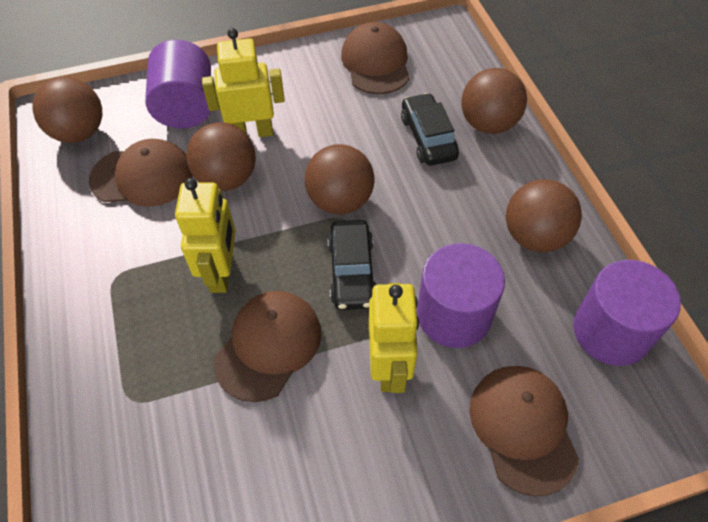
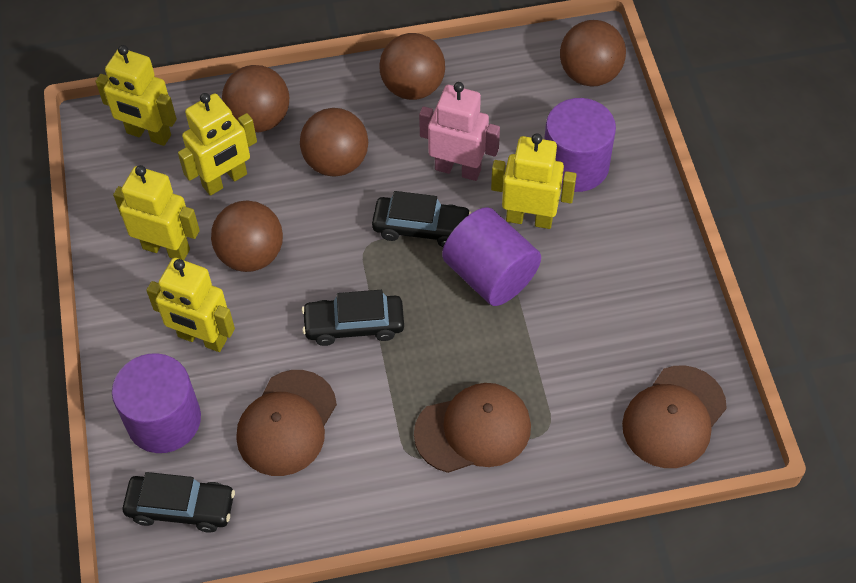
black car: 2 -> 3
brown cap: 4 -> 3
pink robot: 0 -> 1
yellow robot: 3 -> 5

